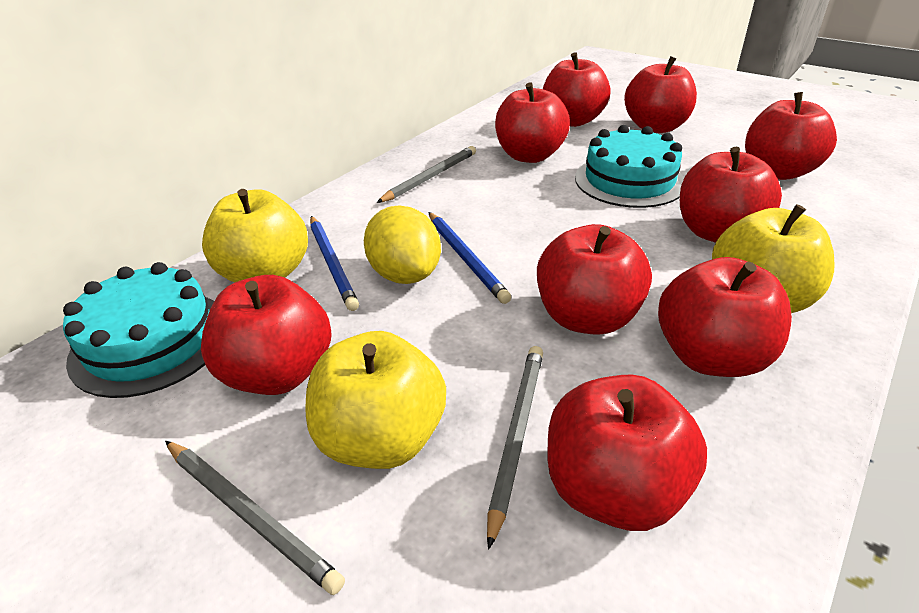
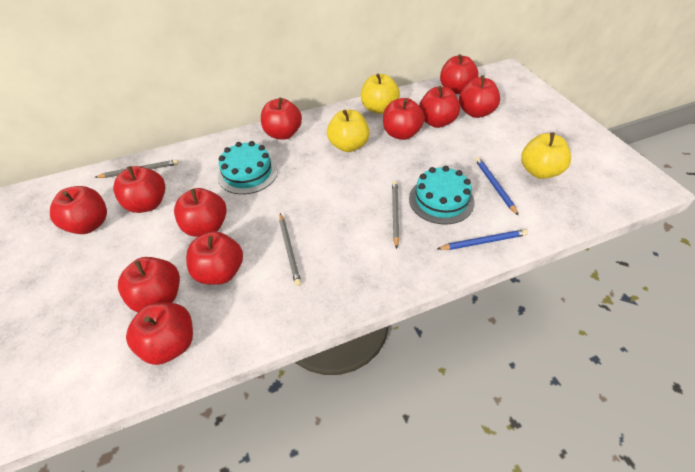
red apple: 9 -> 11
yellow lemon: 1 -> 0

